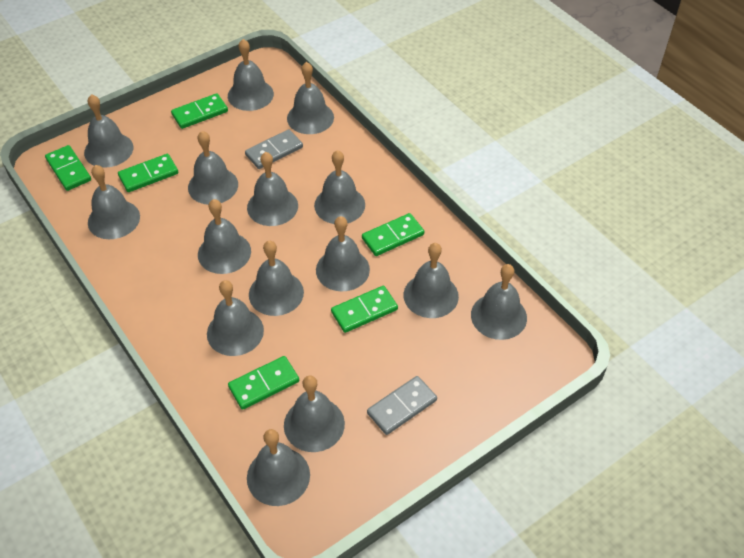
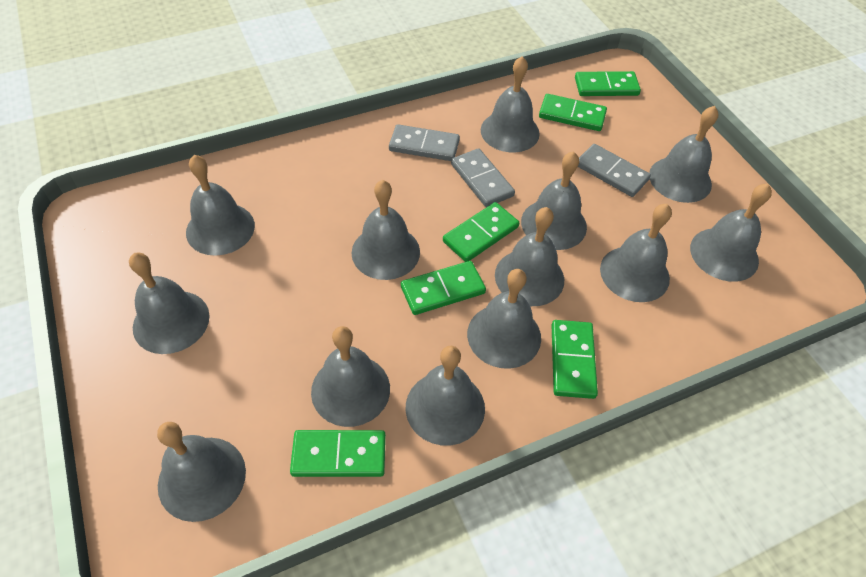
grey bell: 15 -> 13
grey domino: 2 -> 3

